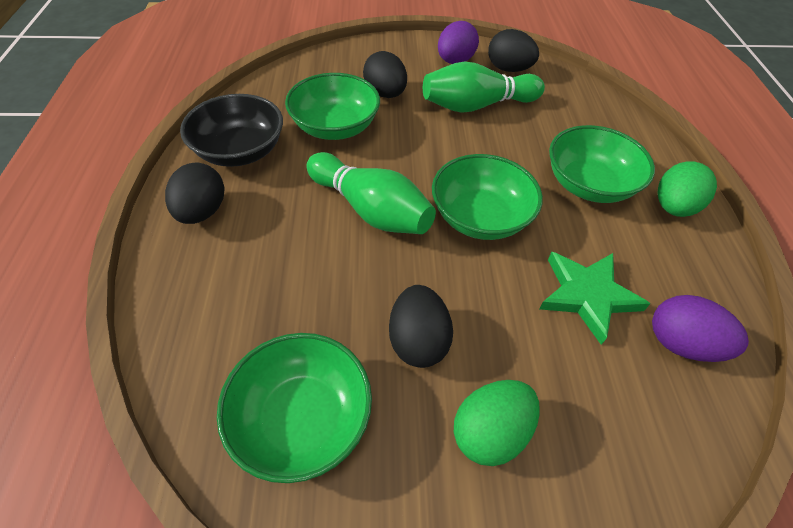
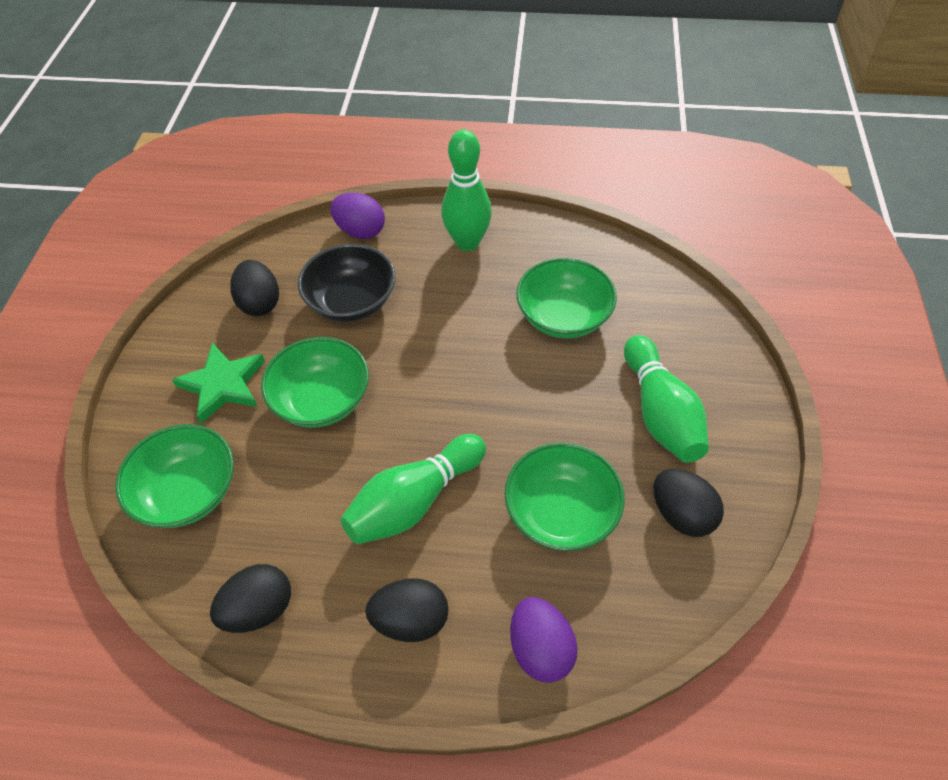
green bowling pin: 2 -> 3
green egg: 2 -> 0

